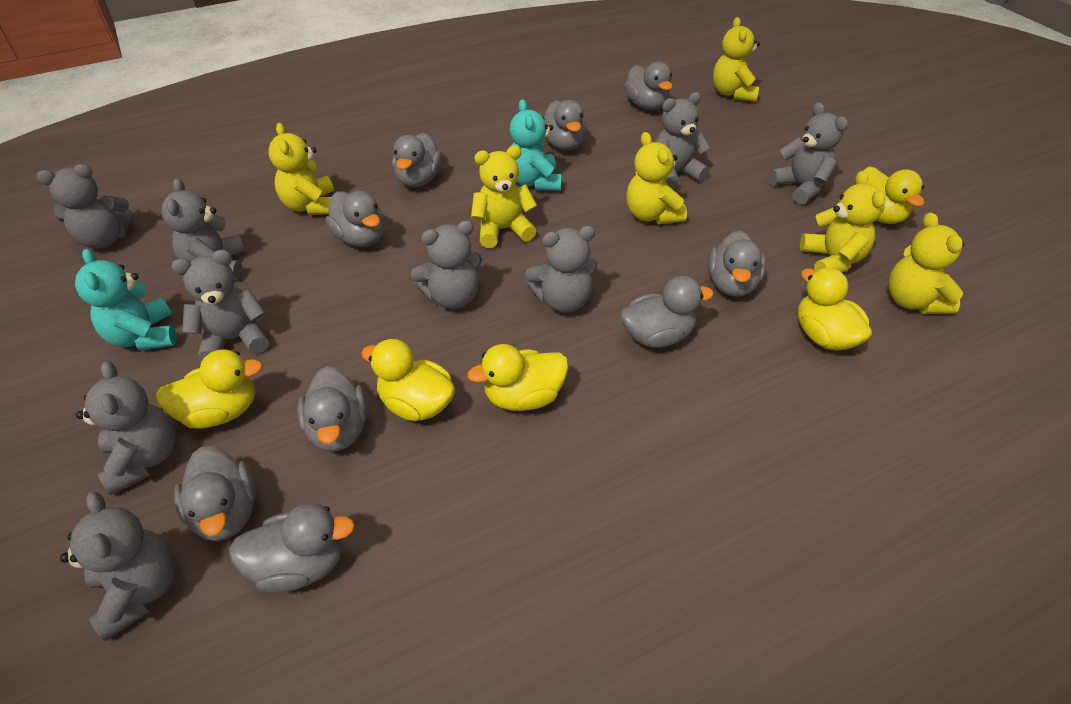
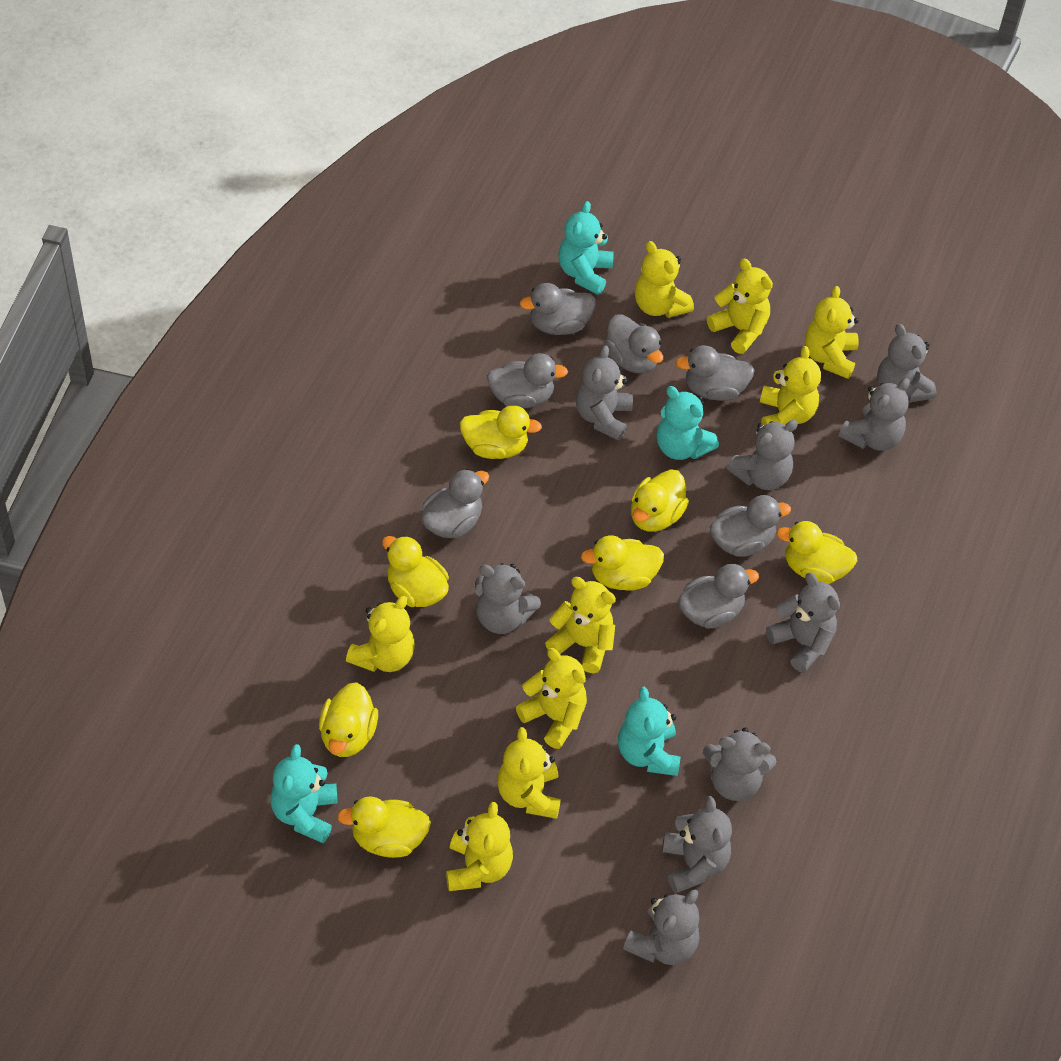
grey duck: 9 -> 7
turquoise teddy bear: 2 -> 4
yellow duck: 5 -> 7
yellow teddy bear: 6 -> 9

